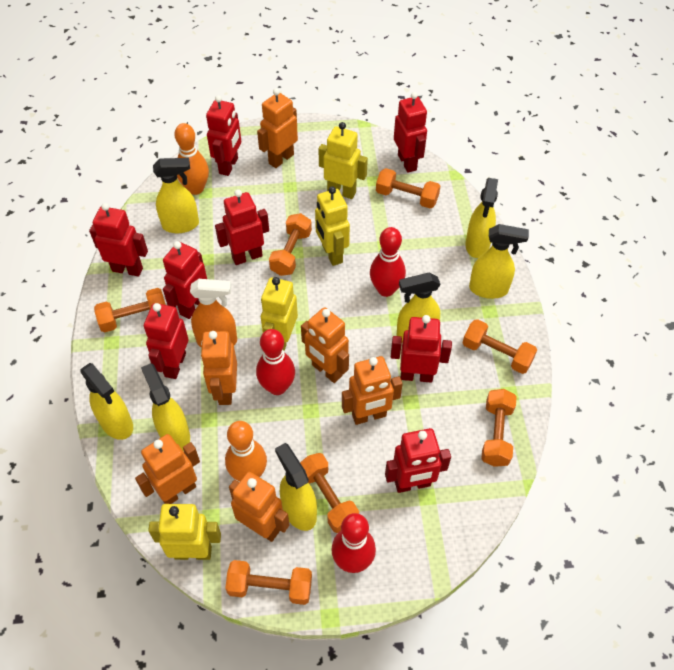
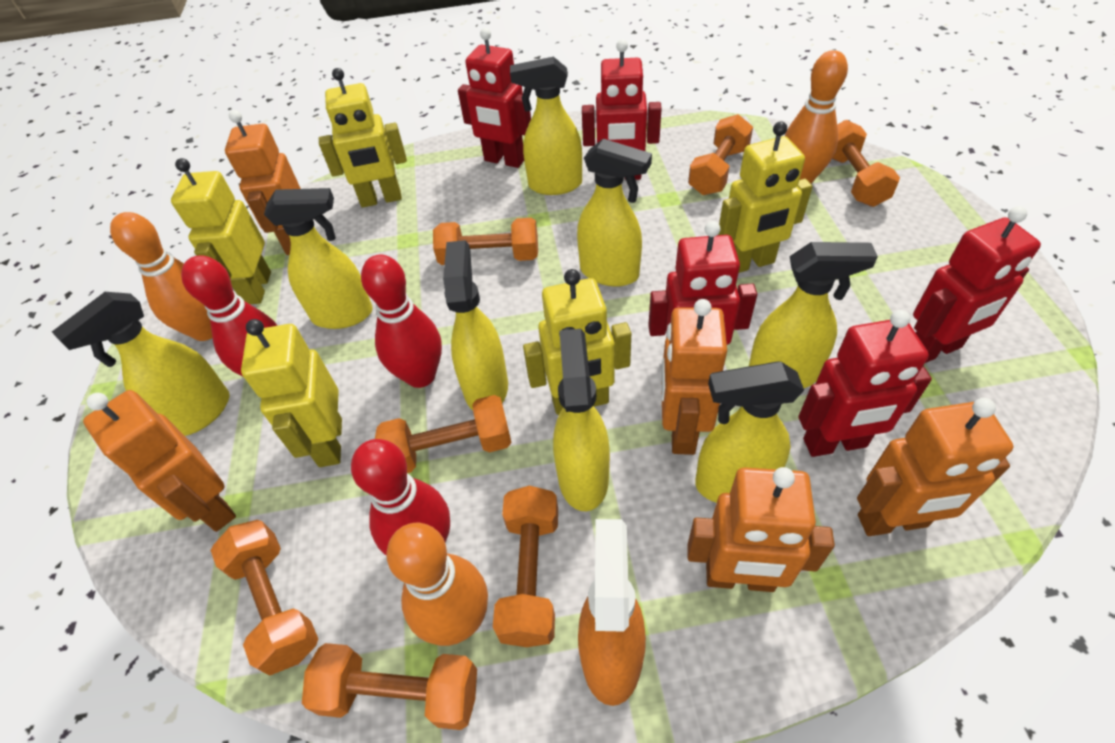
orange bowling pin: 2 -> 3
orange robot: 6 -> 5
red robot: 8 -> 5
yellow robot: 4 -> 5
yellow spray bottle: 7 -> 8

